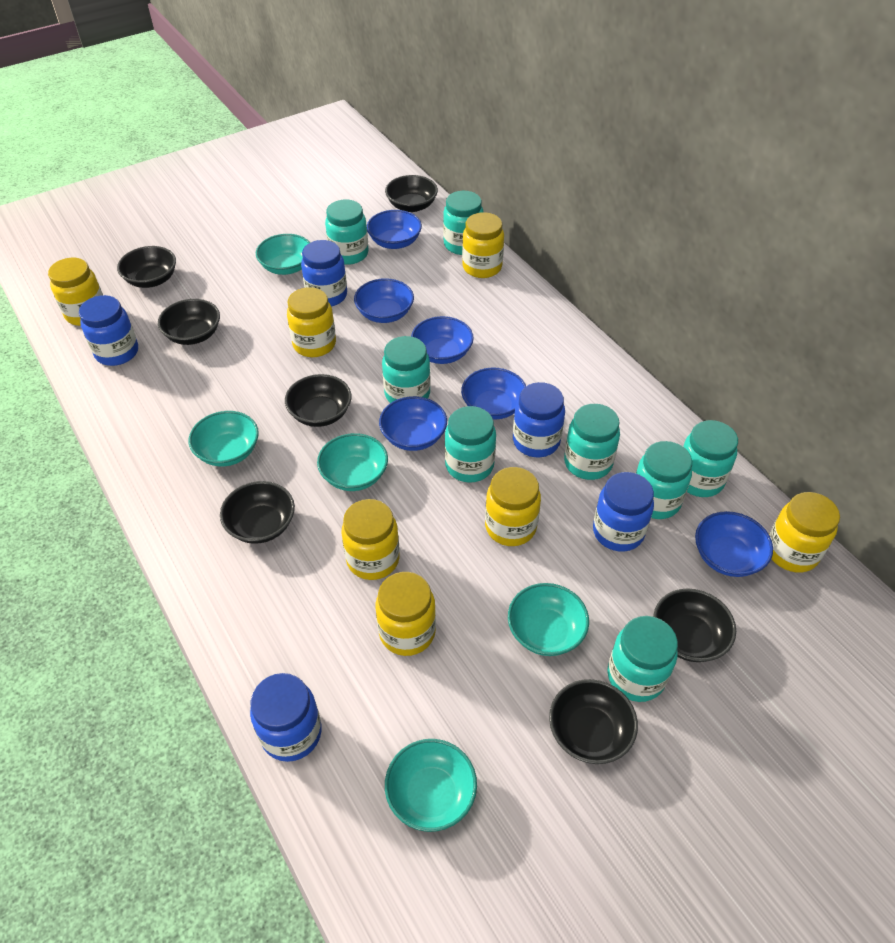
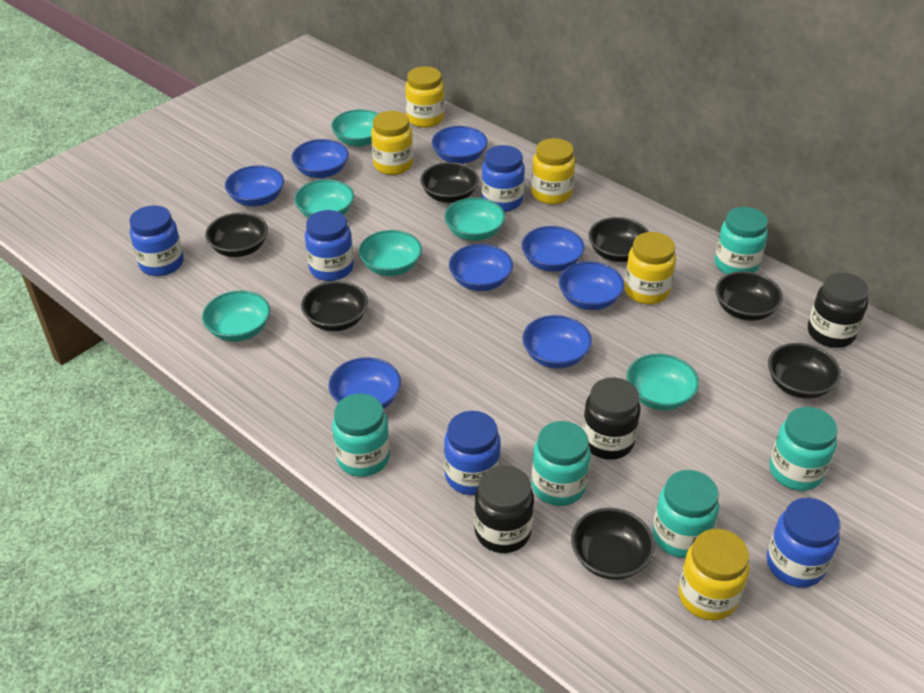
black jar: 0 -> 3
blue bowl: 6 -> 8
turquoise bowl: 5 -> 6
turquoise jar: 8 -> 5
yellow jar: 7 -> 5

